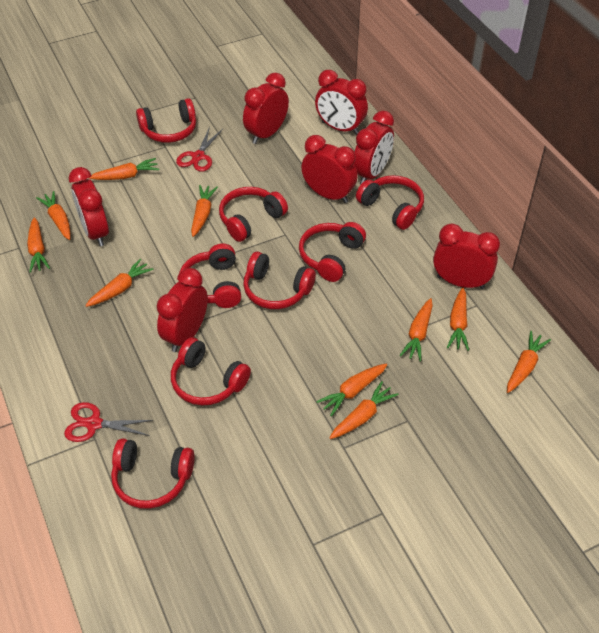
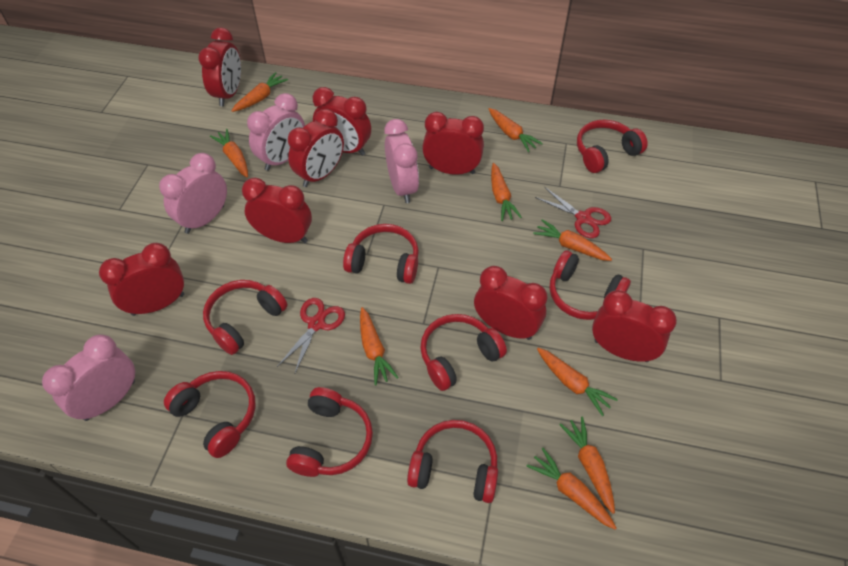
orange carrot: 10 -> 9
pink clock: 0 -> 4
red clock: 7 -> 8

